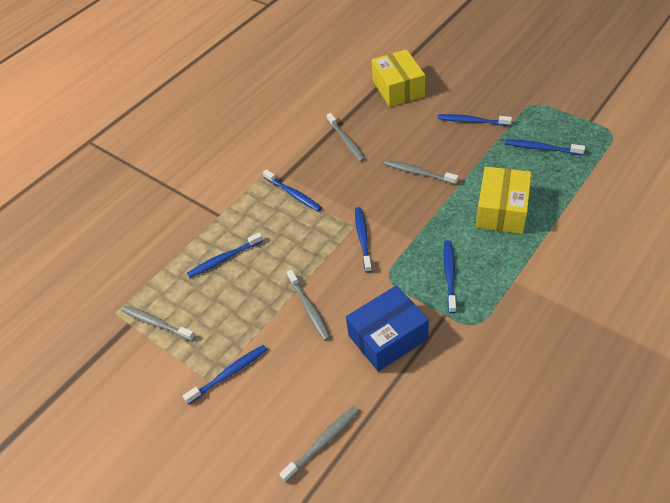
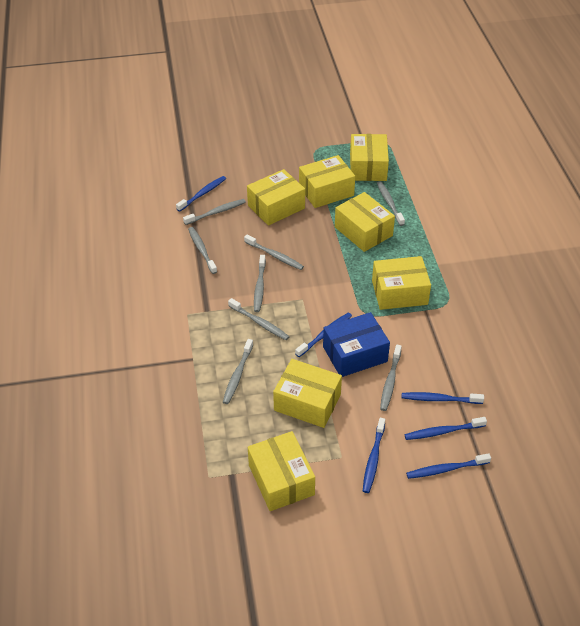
blue toothbrush: 7 -> 6
grey toothbrush: 5 -> 8
yellow box: 2 -> 7

